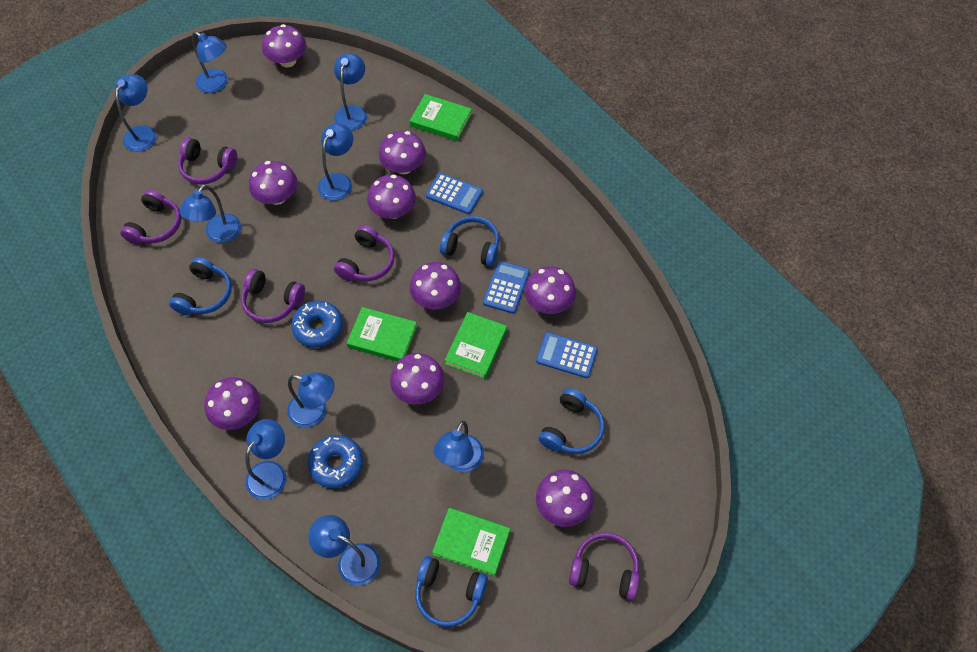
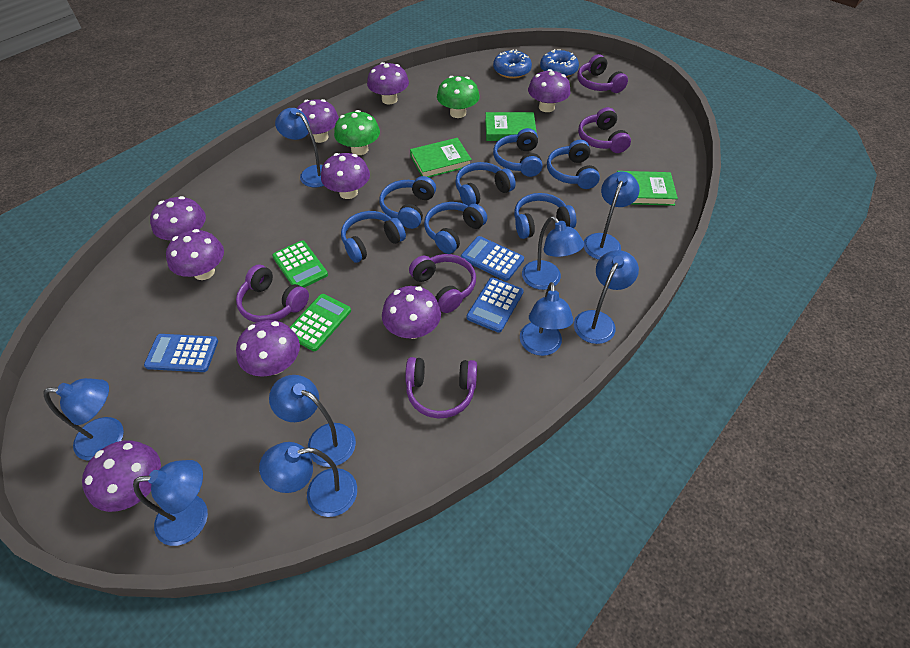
blue headphones: 4 -> 7
green book: 4 -> 3
green calculator: 0 -> 2
green mushroom: 0 -> 2

